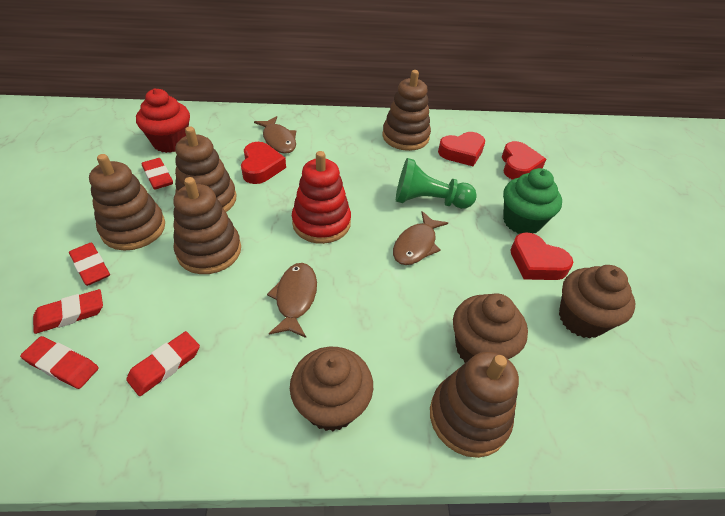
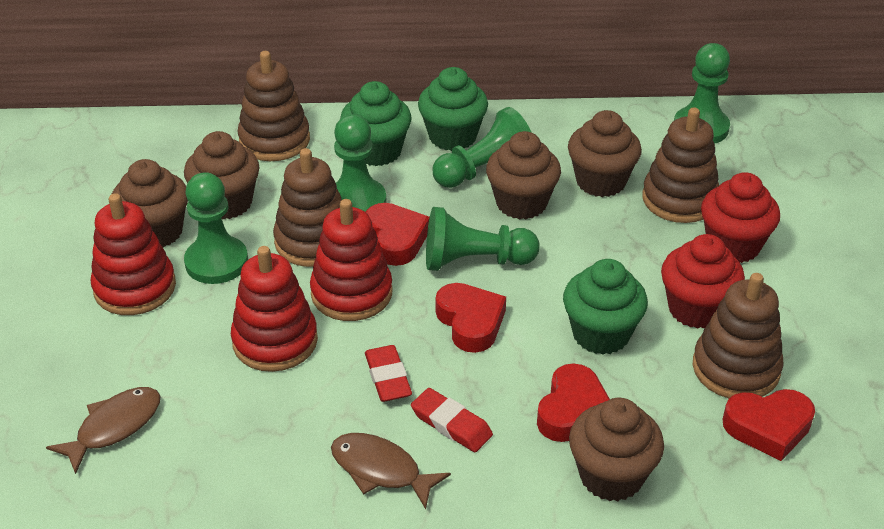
brown cupcake: 3 -> 5
brown fish: 3 -> 2
brown stacking toy: 5 -> 4
green cupcake: 1 -> 3
green pawn: 1 -> 5
red cupcake: 1 -> 2
red eraser: 5 -> 2
red stacking toy: 1 -> 3

